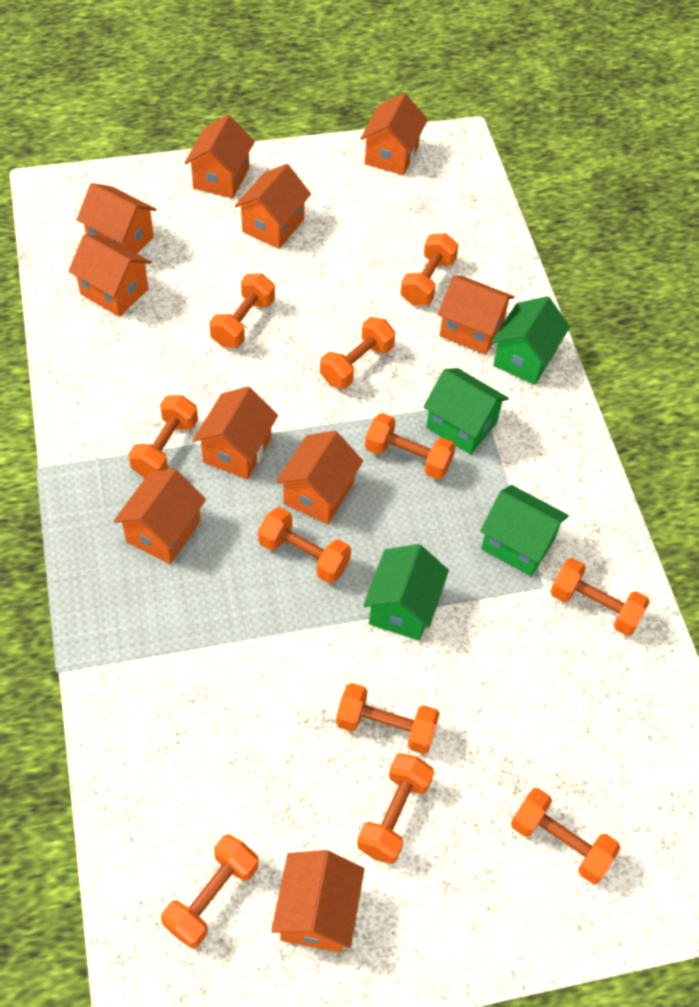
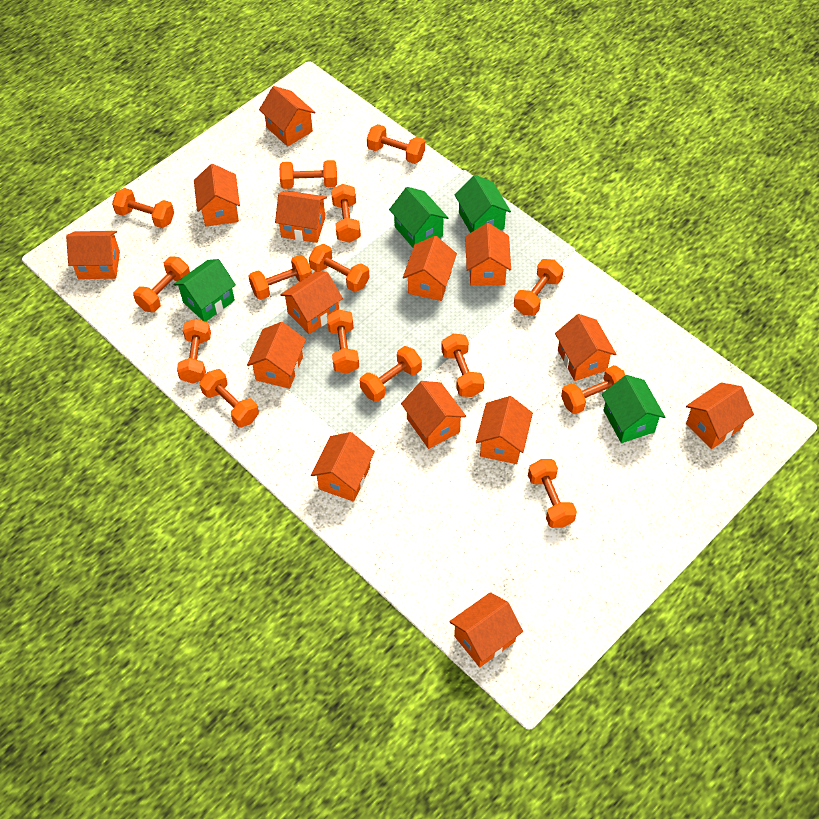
orange dumbbell: 11 -> 15
orange house: 10 -> 14

